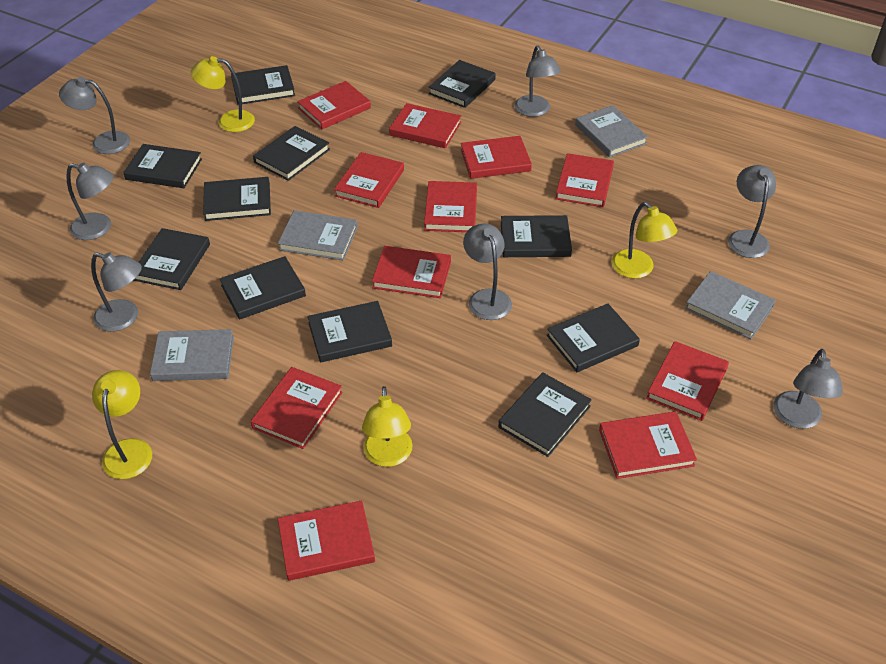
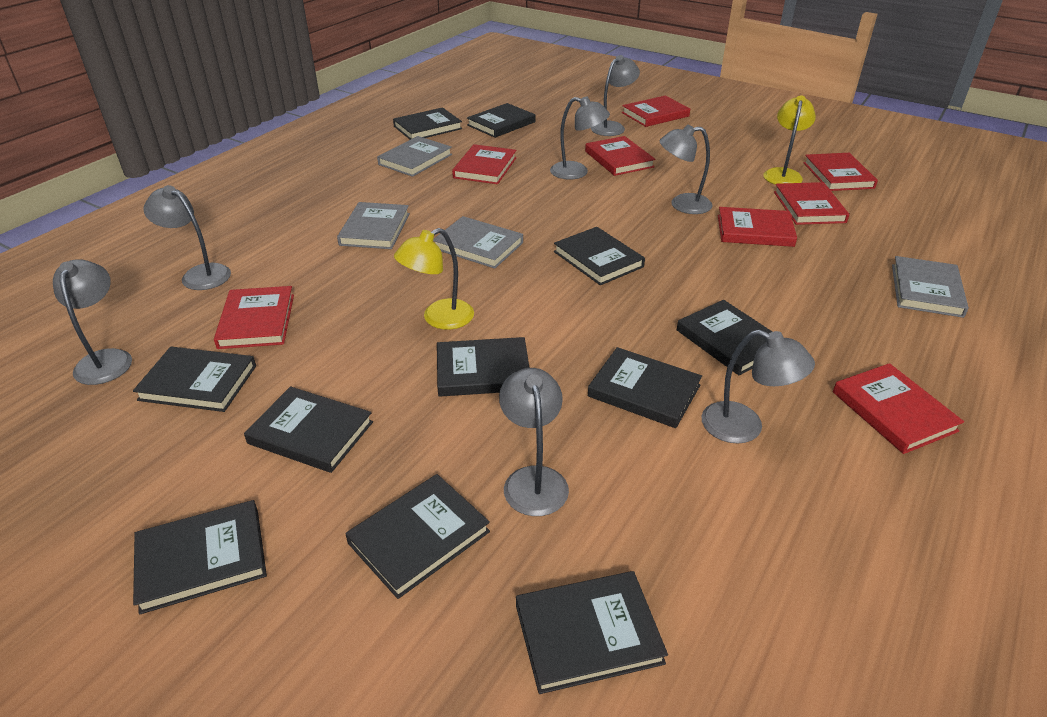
red book: 11 -> 8
yellow lamp: 4 -> 2

